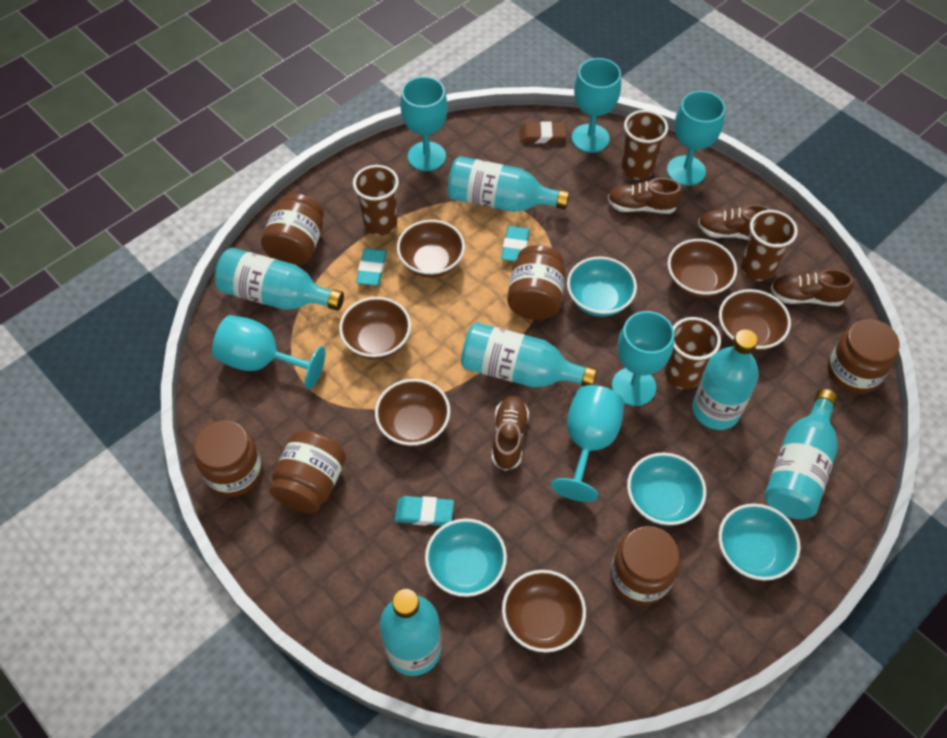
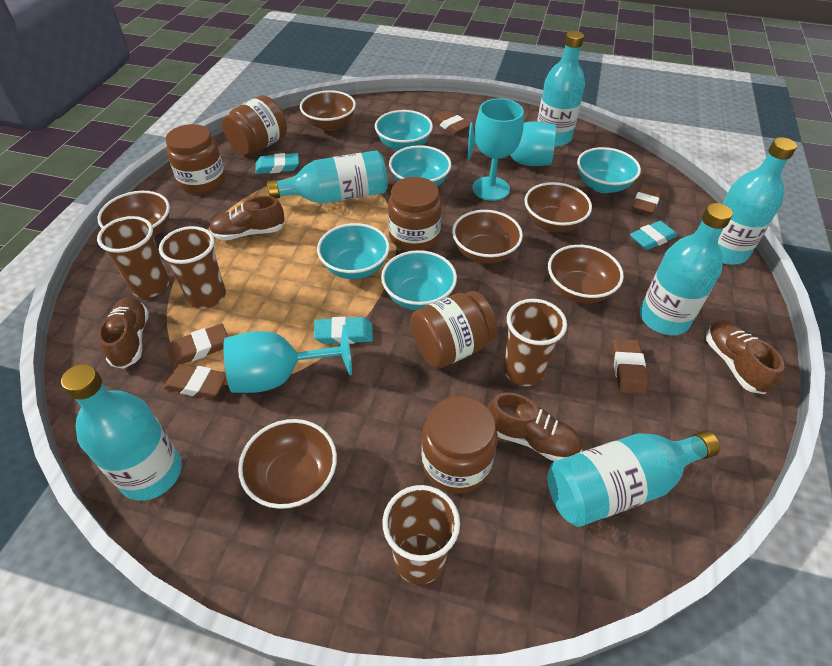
brown eraser: 1 -> 5
brown jar: 6 -> 5
turquoise bowl: 4 -> 5
turquoise goblet: 6 -> 3

